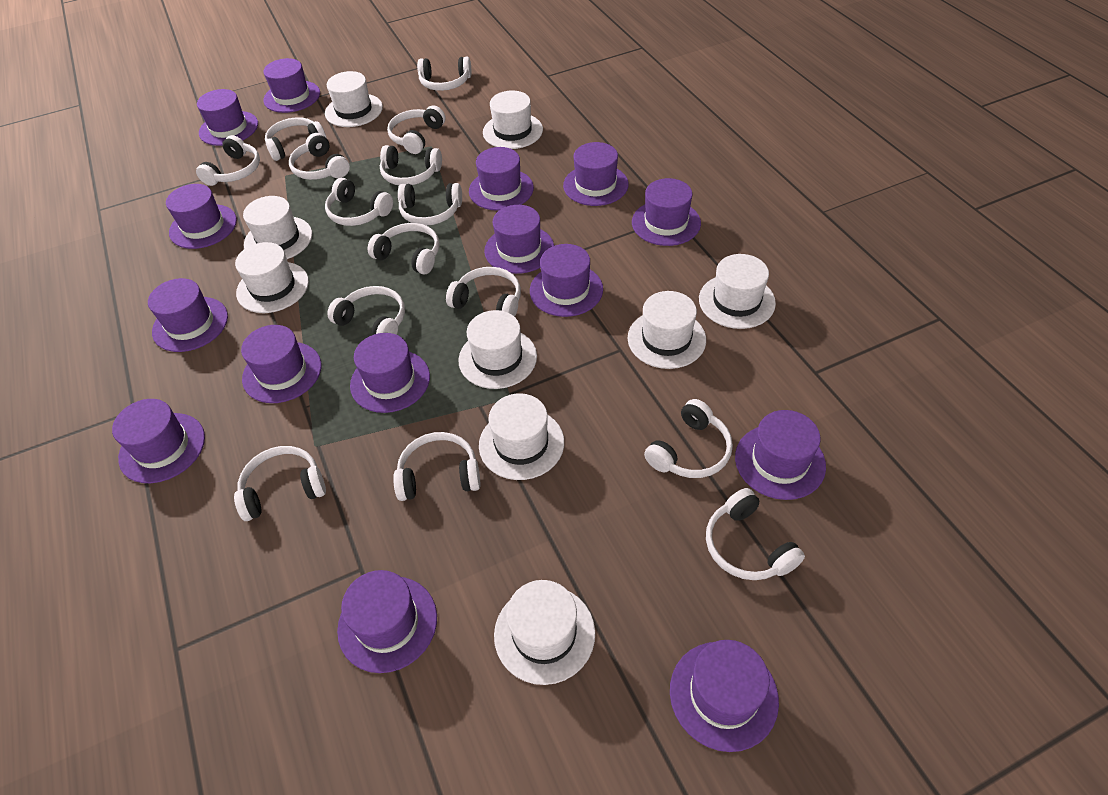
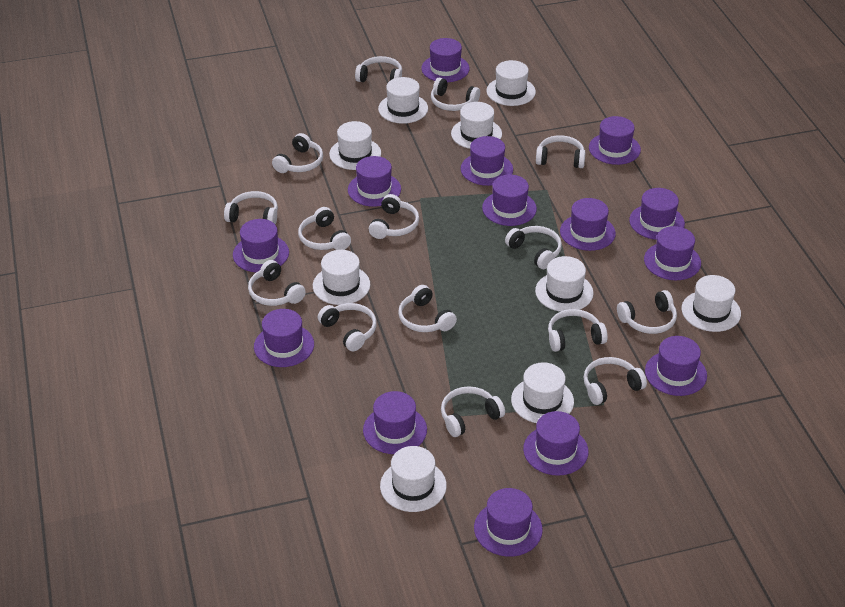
purple hat: 15 -> 14

